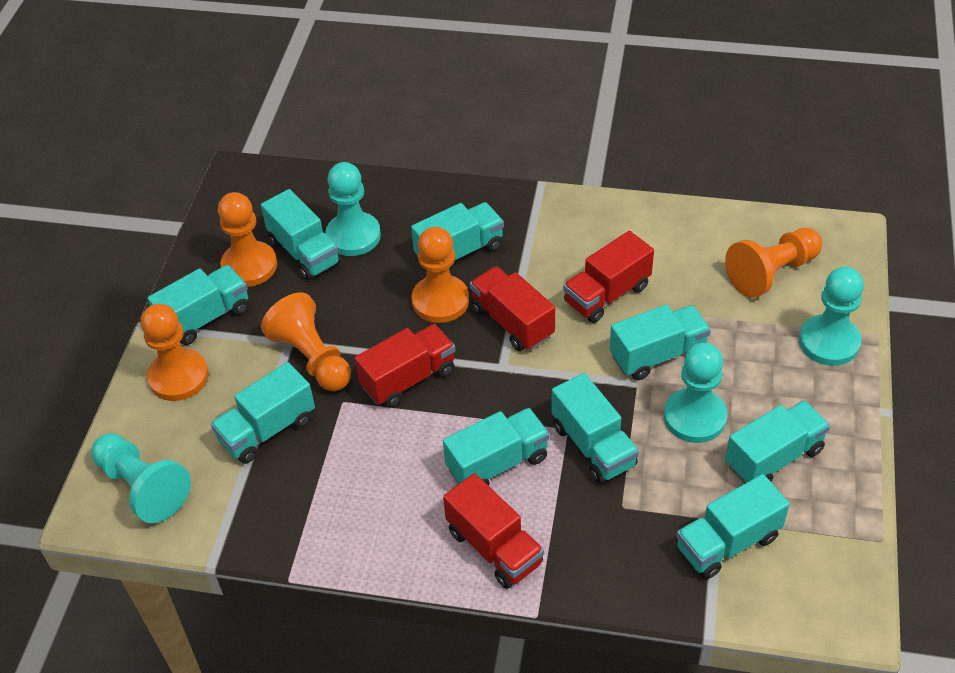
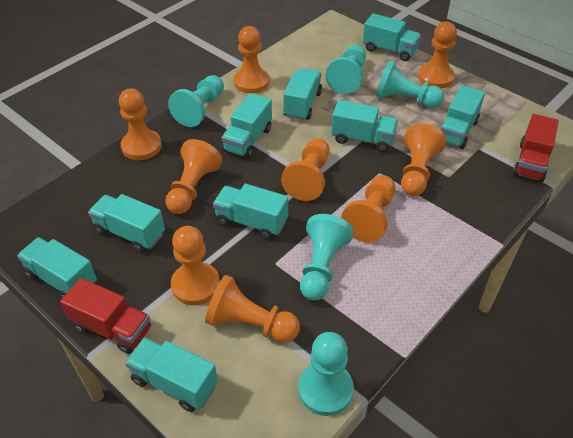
orange pawn: 5 -> 9
red truck: 4 -> 2
turquoise pawn: 4 -> 5

